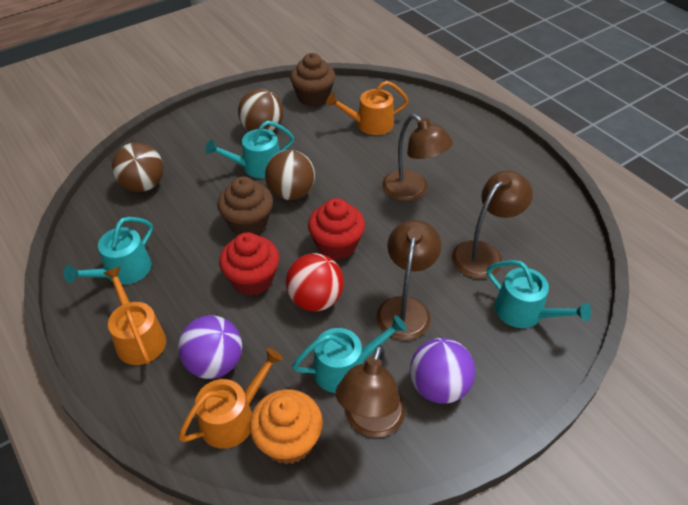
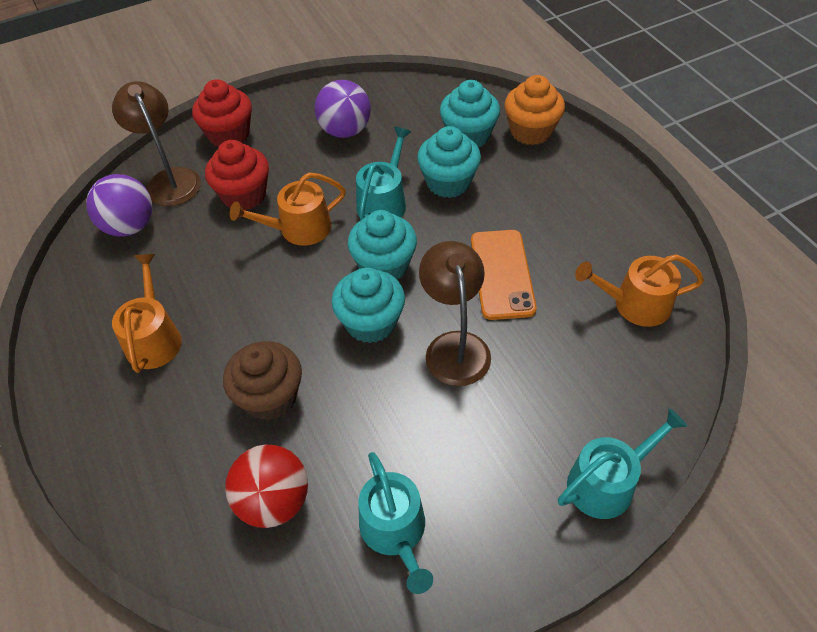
brown ball: 3 -> 0
brown cupcake: 2 -> 1
brown lamp: 4 -> 2
orange phone: 0 -> 1
turquoise cupcake: 0 -> 4
turquoise watering can: 4 -> 3

